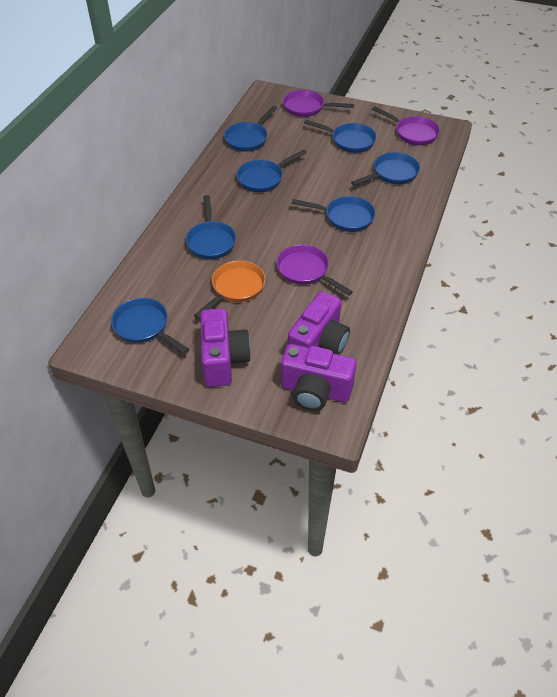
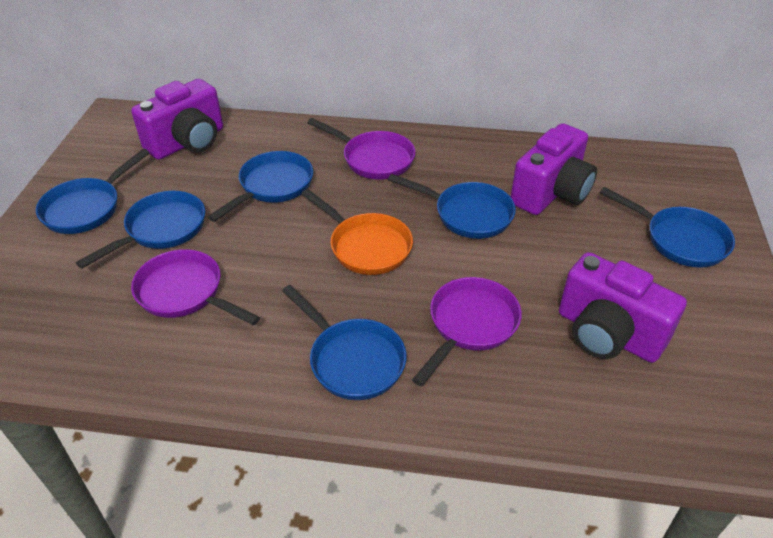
blue pan: 7 -> 6

